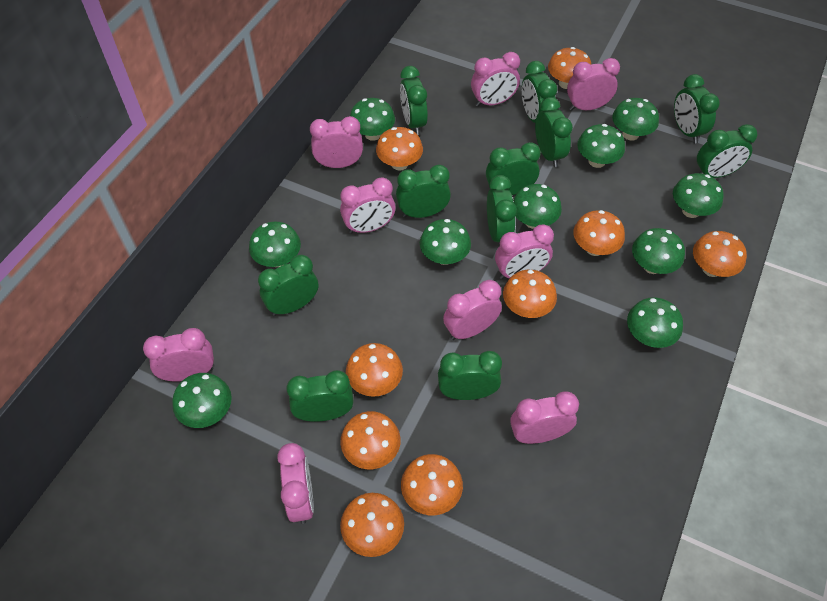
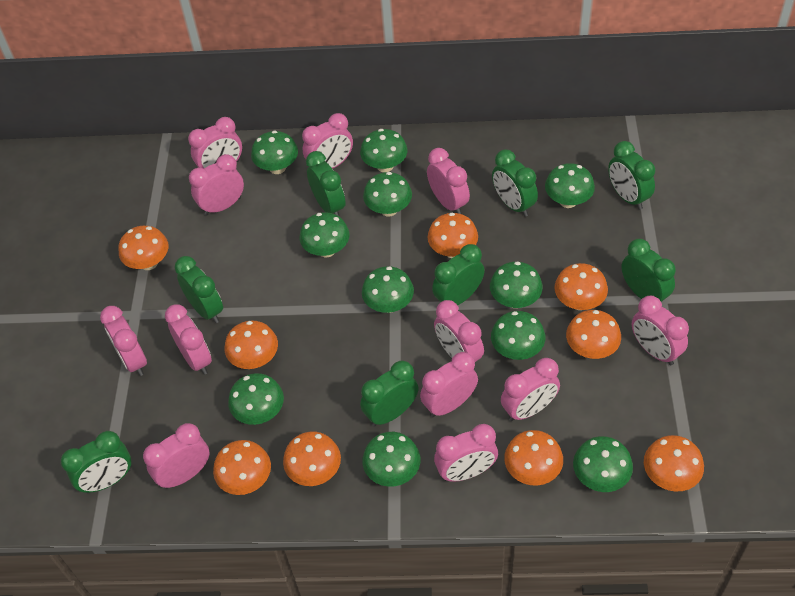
green clock: 11 -> 8
green mushroom: 10 -> 11
pink clock: 9 -> 12

